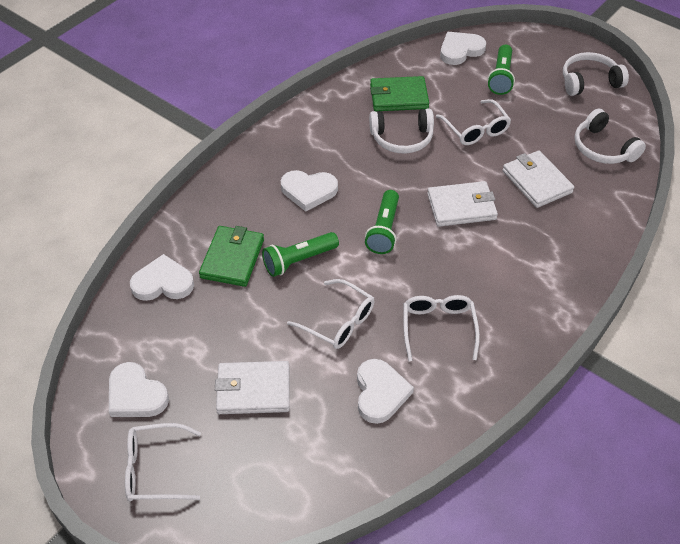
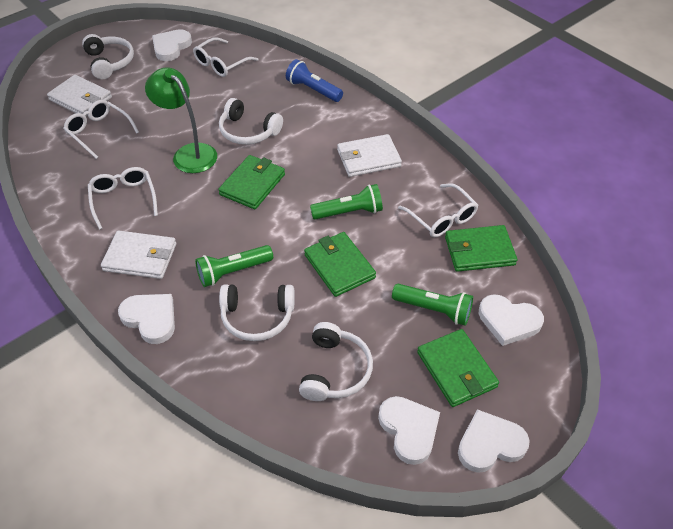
blue flashlight: 0 -> 1
green lamp: 0 -> 1
green wallet: 2 -> 4
white headphones: 3 -> 4

